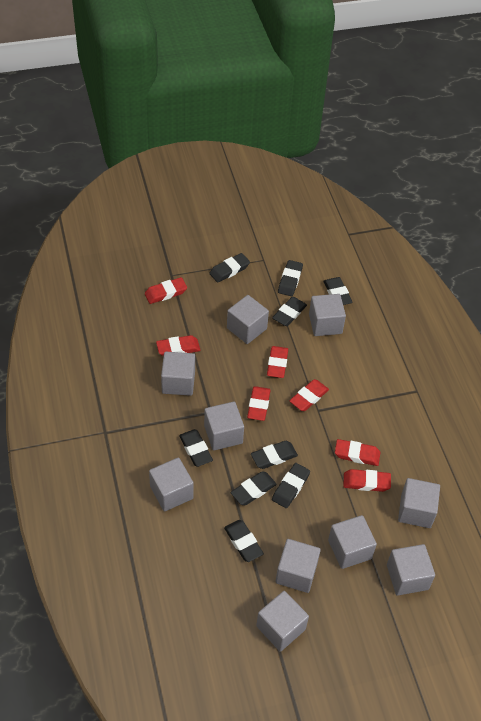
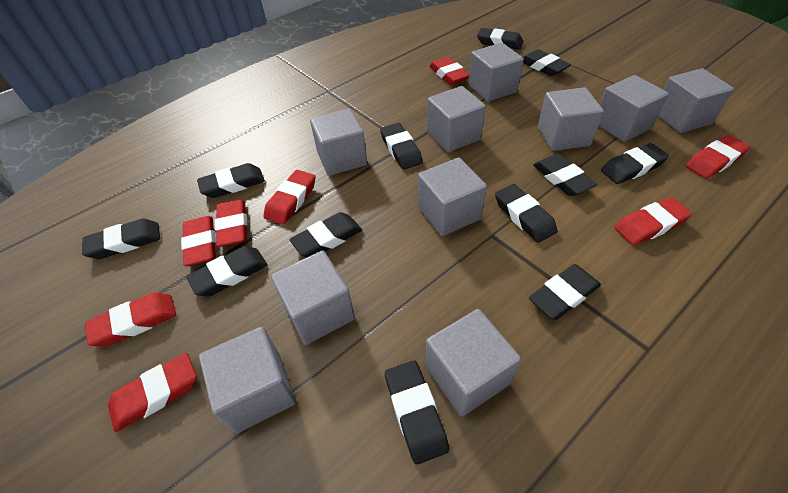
black eraser: 9 -> 12
red eraser: 7 -> 8

